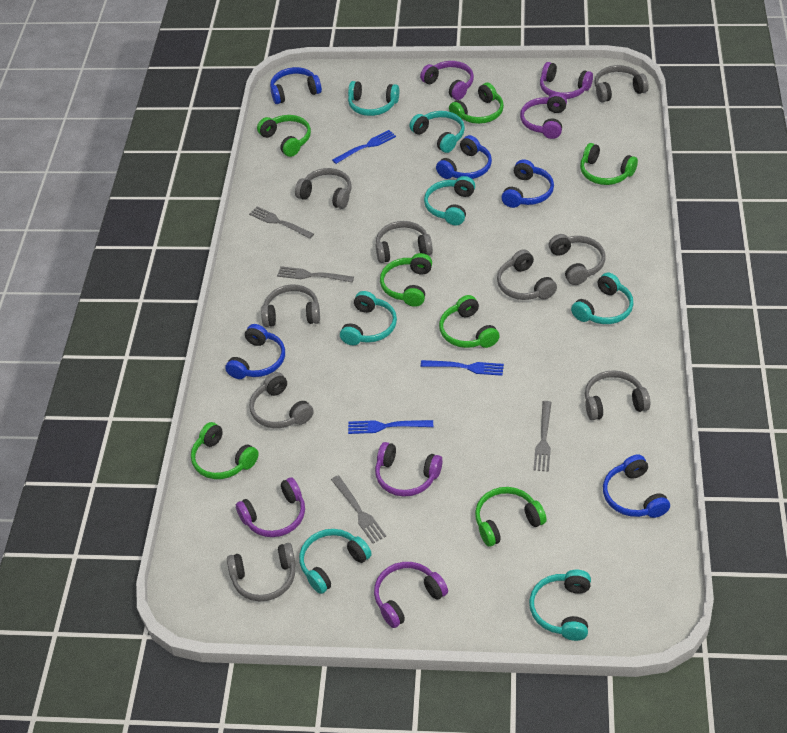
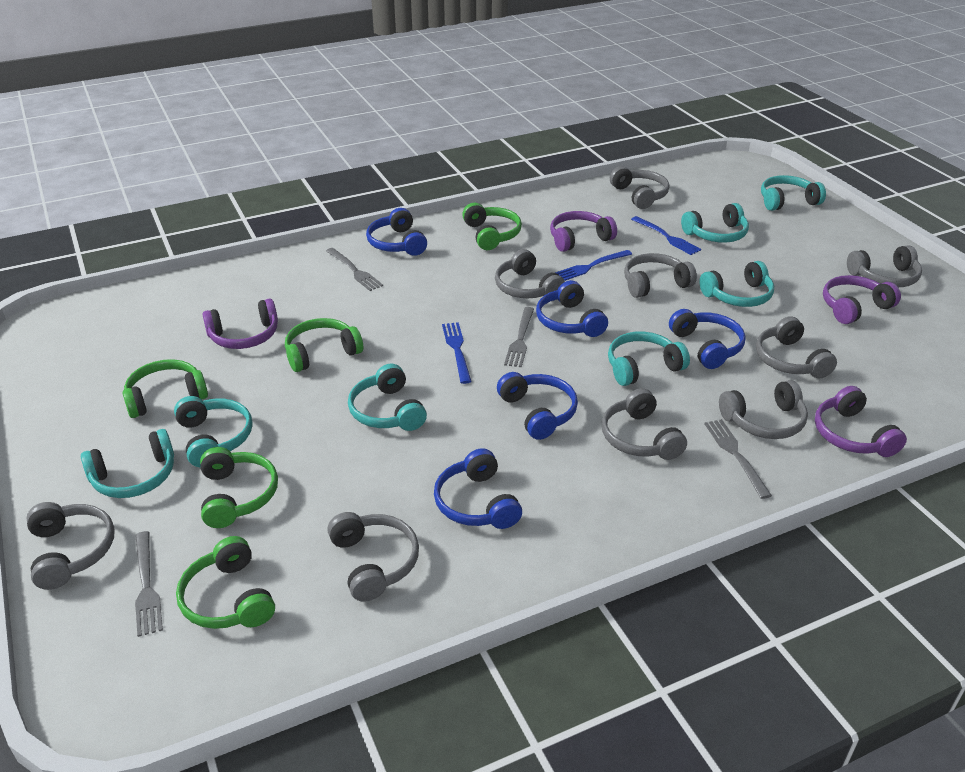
green headphones: 7 -> 5
purple headphones: 6 -> 4

